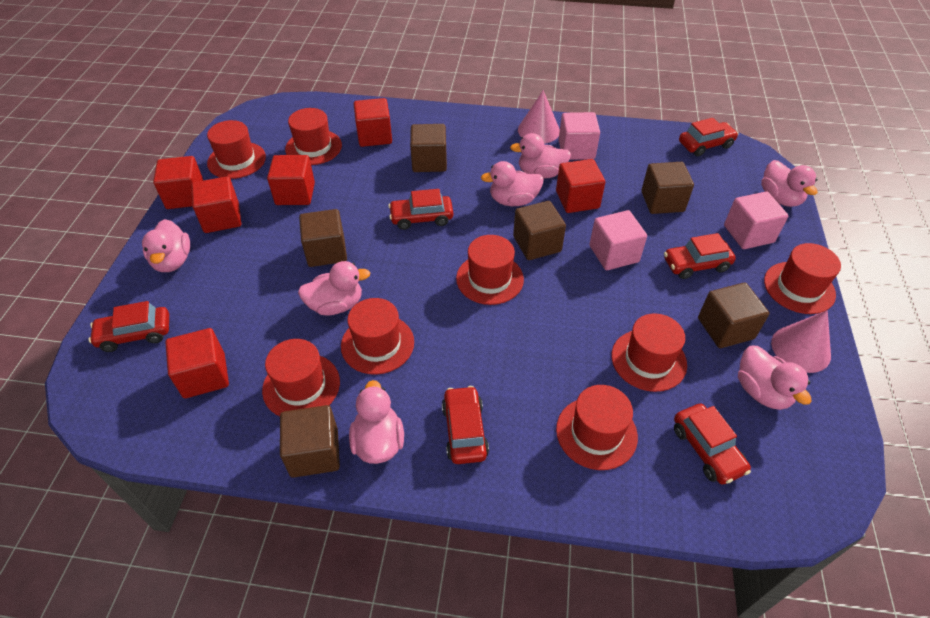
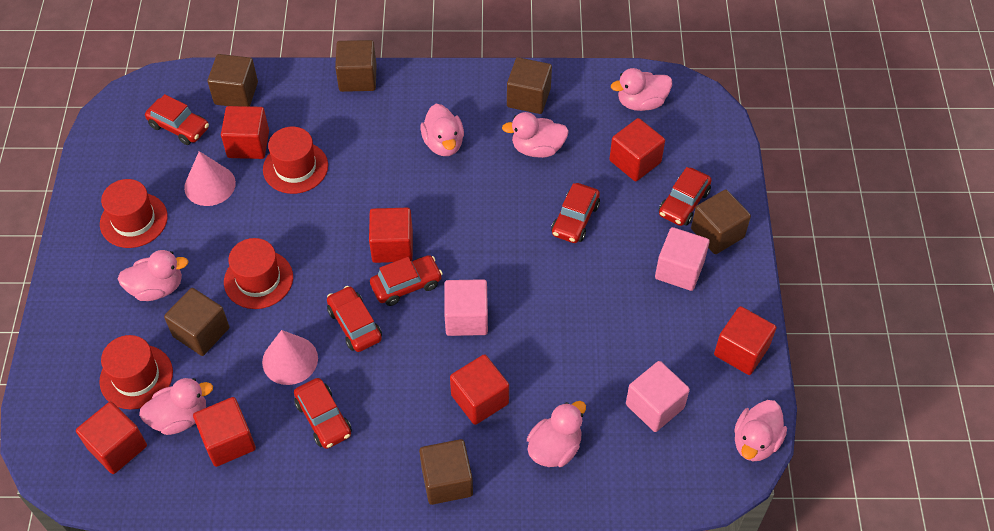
red cube: 6 -> 7
red hat: 8 -> 4

